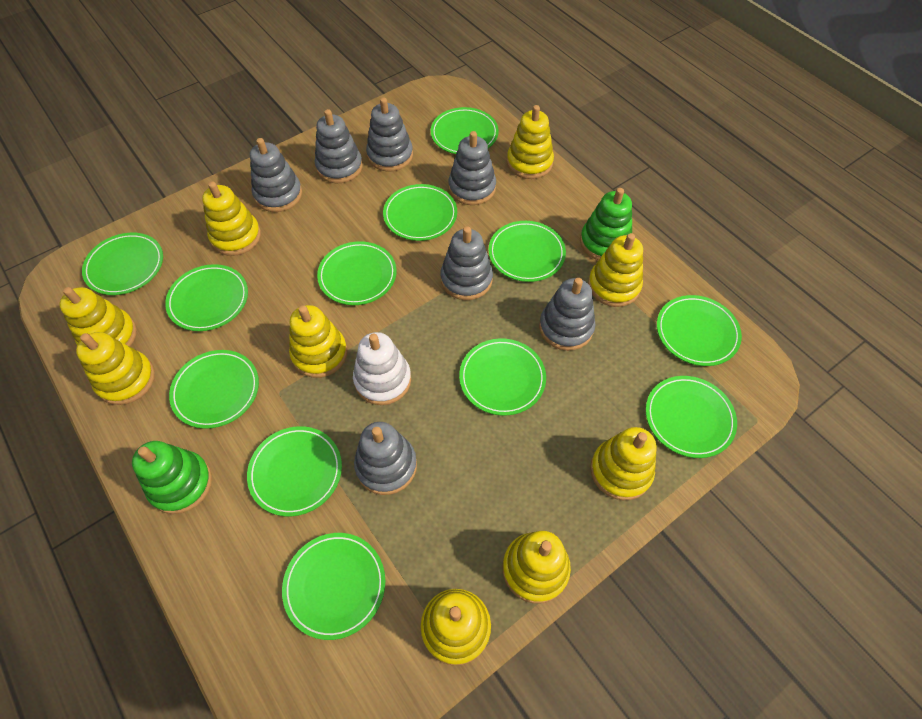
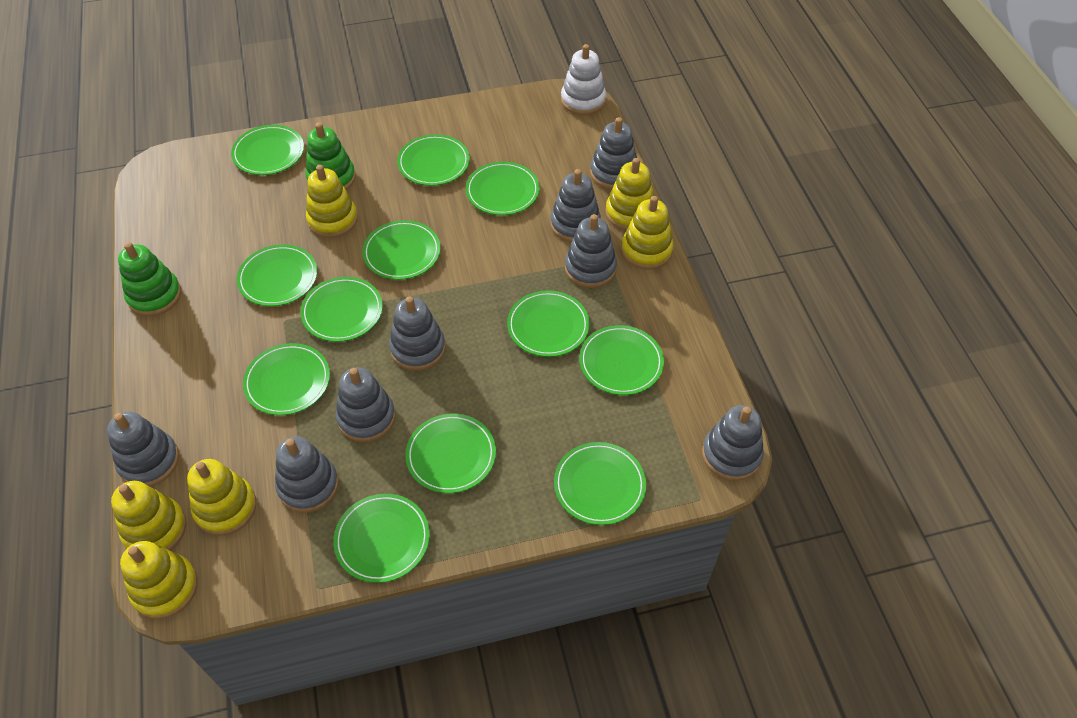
grey stacking toy: 7 -> 8
yellow stacking toy: 9 -> 6

